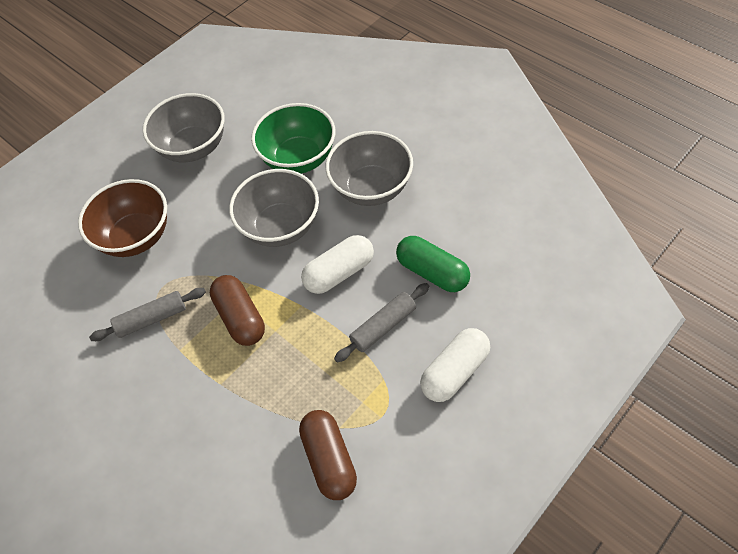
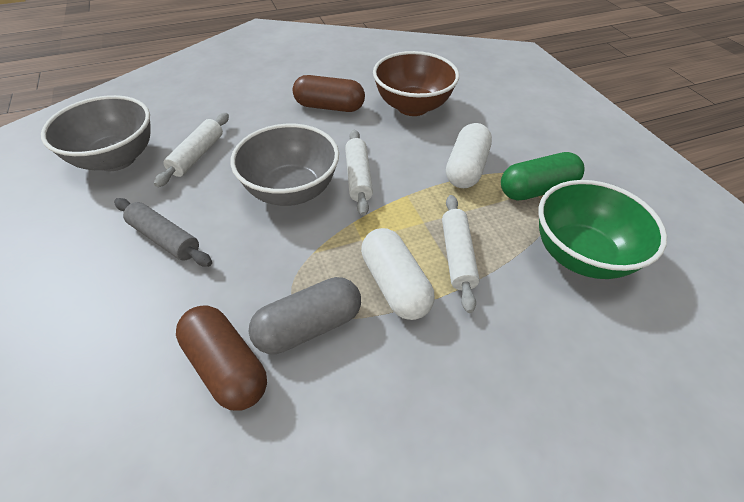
grey bowl: 3 -> 2
grey capsule: 0 -> 1
grey rolling pin: 2 -> 1
white rolling pin: 0 -> 3

